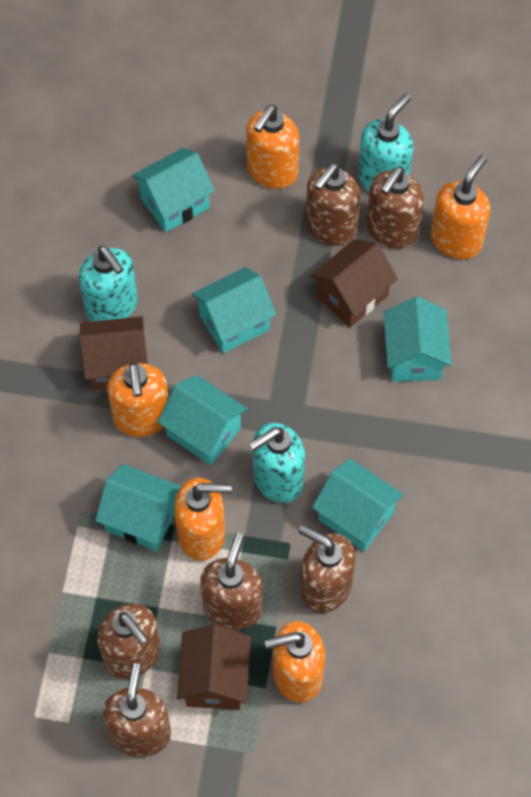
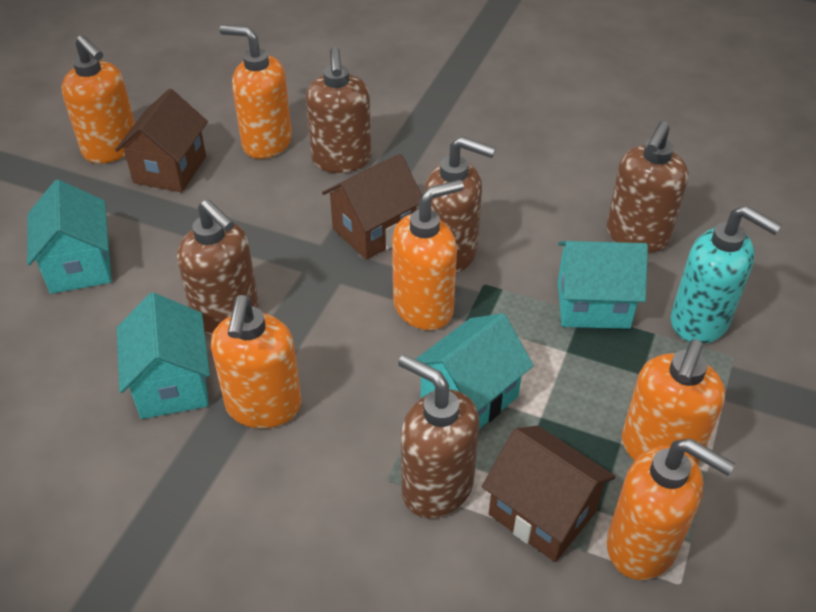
brown soap dispenser: 6 -> 5
orange soap dispenser: 5 -> 6
turquoise house: 6 -> 4
turquoise soap dispenser: 3 -> 1

